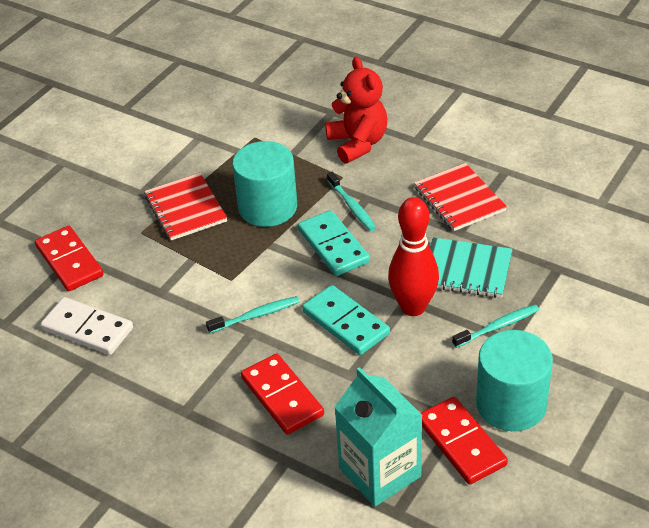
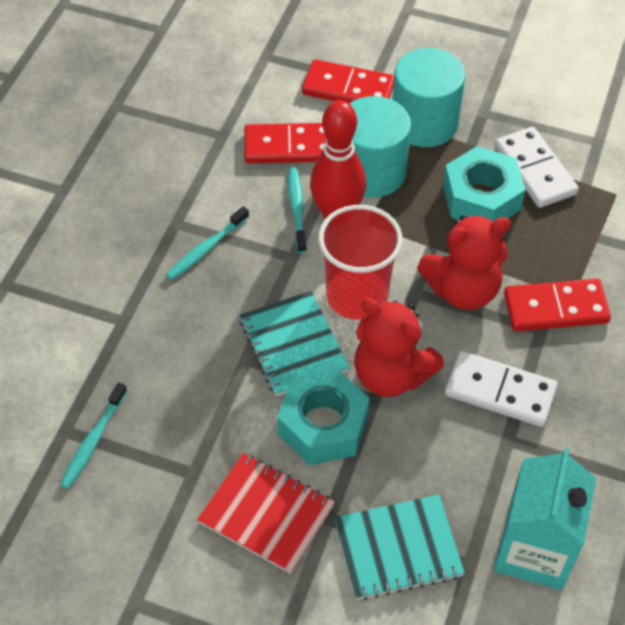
red cup: 0 -> 1
red notebook: 2 -> 1
red teddy bear: 1 -> 2
turquoise domino: 2 -> 0
turquoise notebook: 1 -> 2
turquoise nut: 0 -> 2
white domino: 1 -> 2

